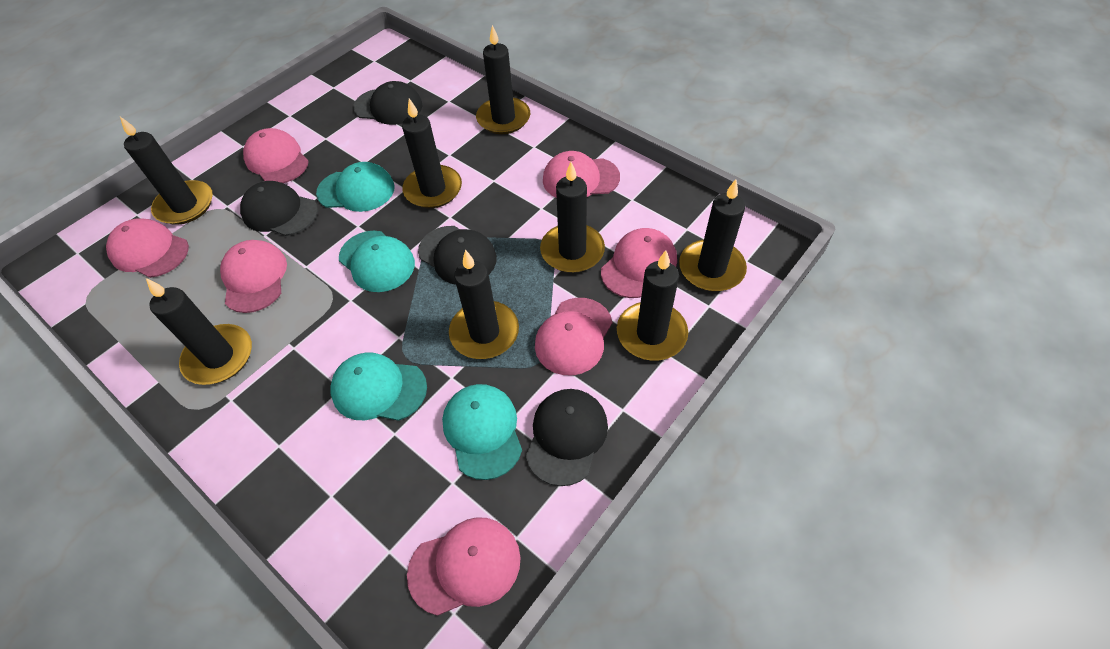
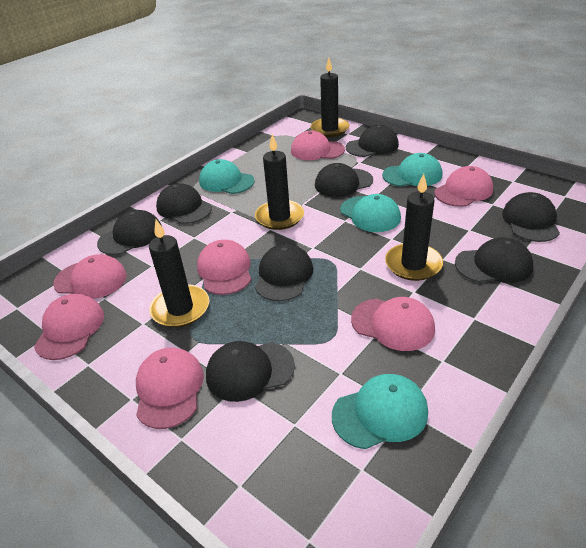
black candle: 8 -> 4
black cap: 4 -> 8

